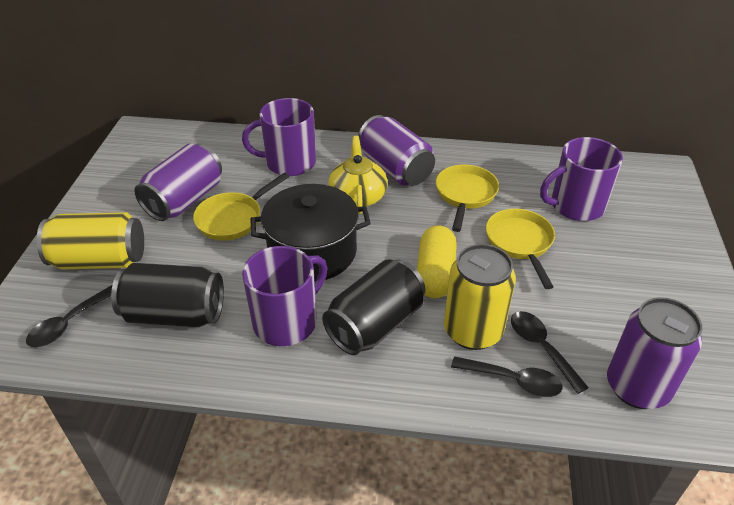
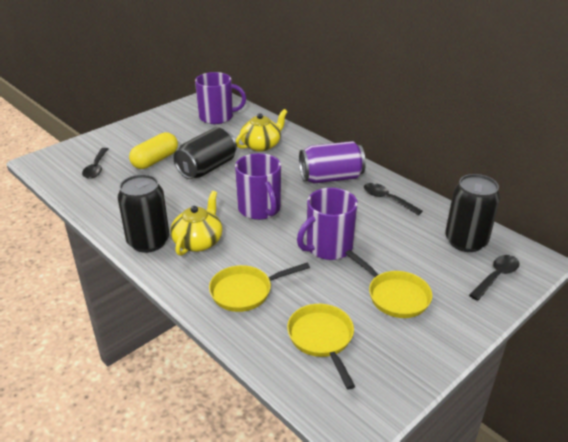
black can: 2 -> 3
black pot: 1 -> 0
purple can: 3 -> 1
yellow can: 2 -> 0
yellow teapot: 1 -> 2

